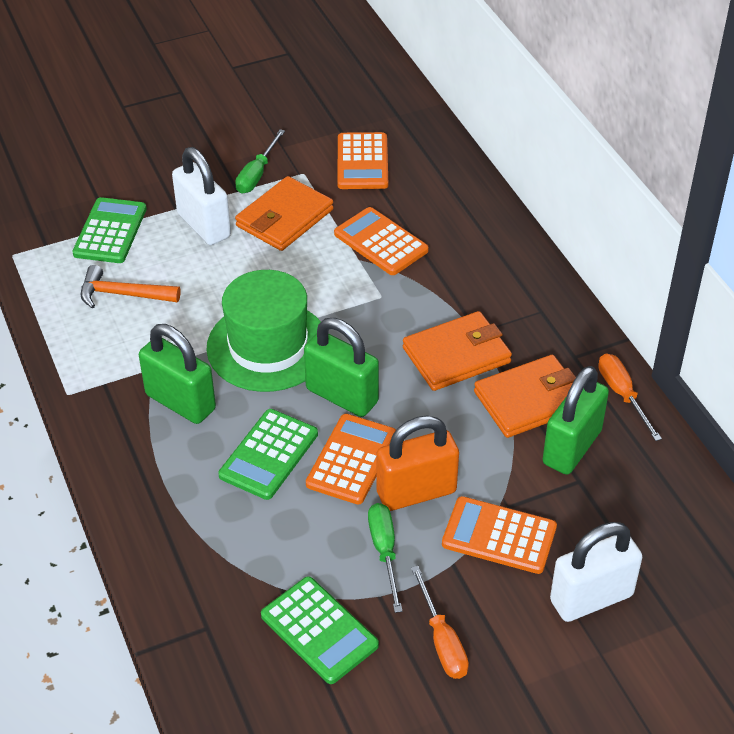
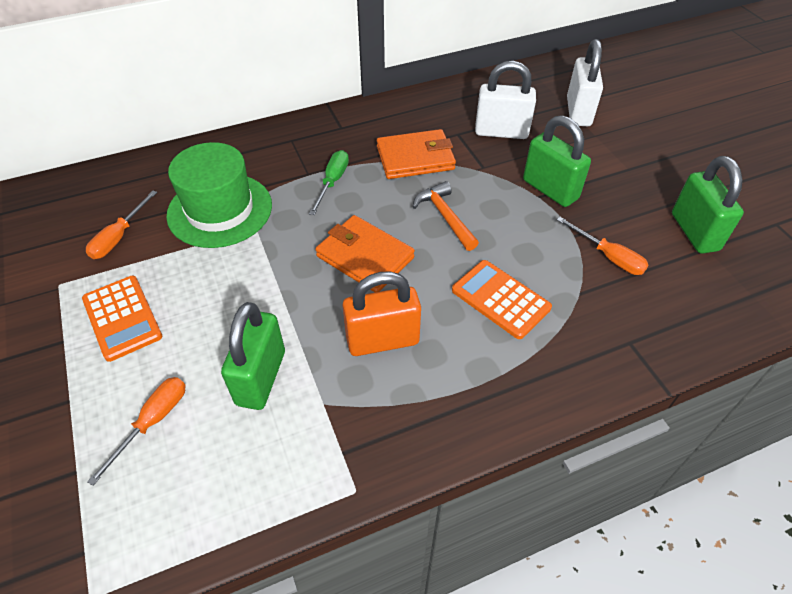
green calculator: 3 -> 0
green screwdriver: 2 -> 1
orange calculator: 4 -> 2
orange screwdriver: 2 -> 3
orange wallet: 3 -> 2

